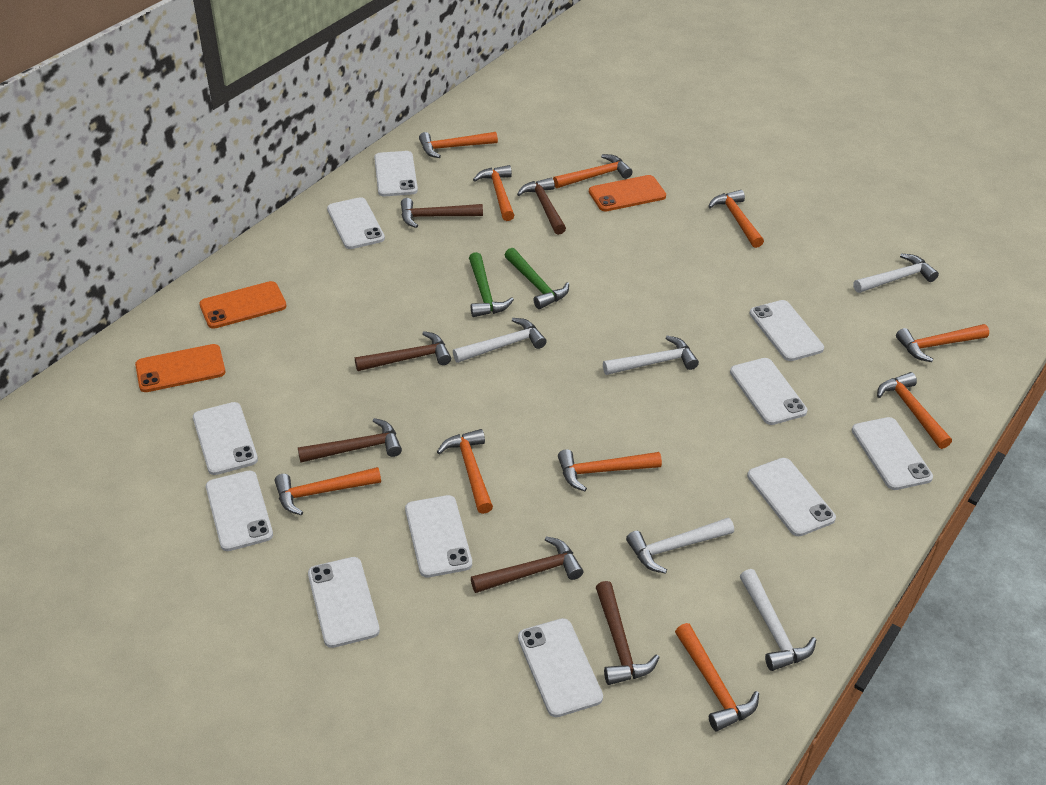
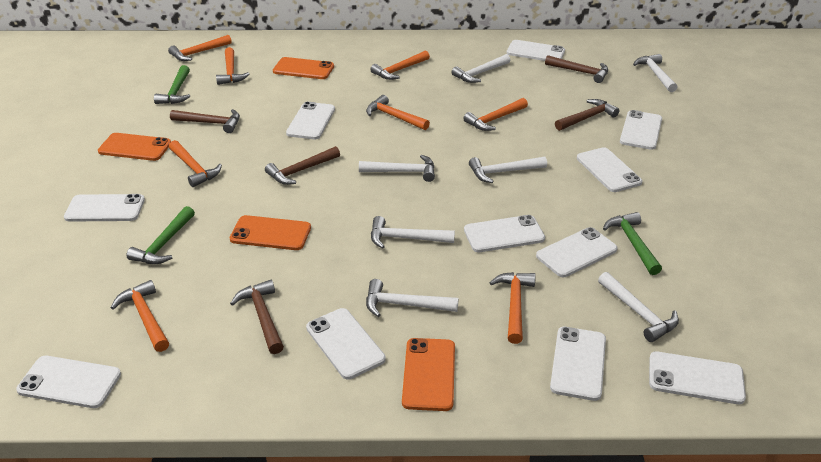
brown hammer: 6 -> 5
green hammer: 2 -> 3
orange hammer: 10 -> 8
orange phone: 3 -> 4
white hammer: 5 -> 7

